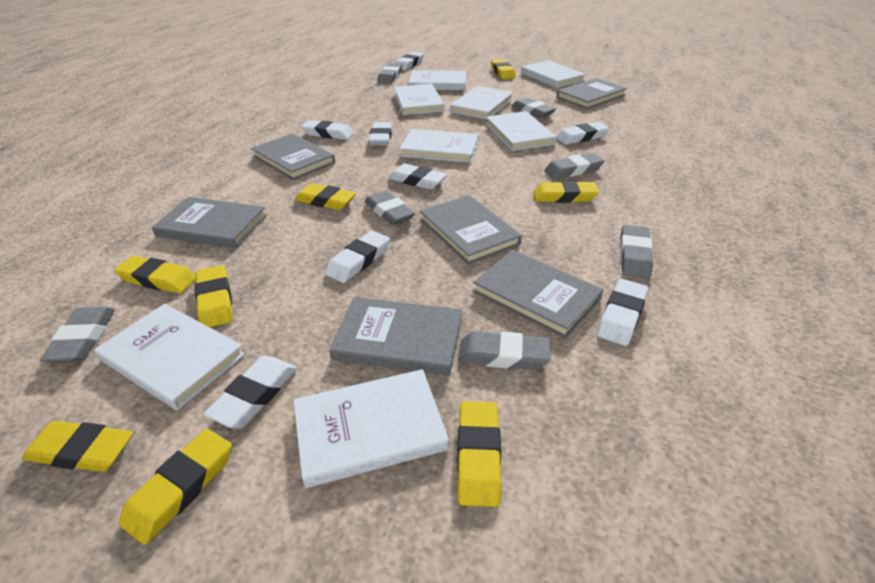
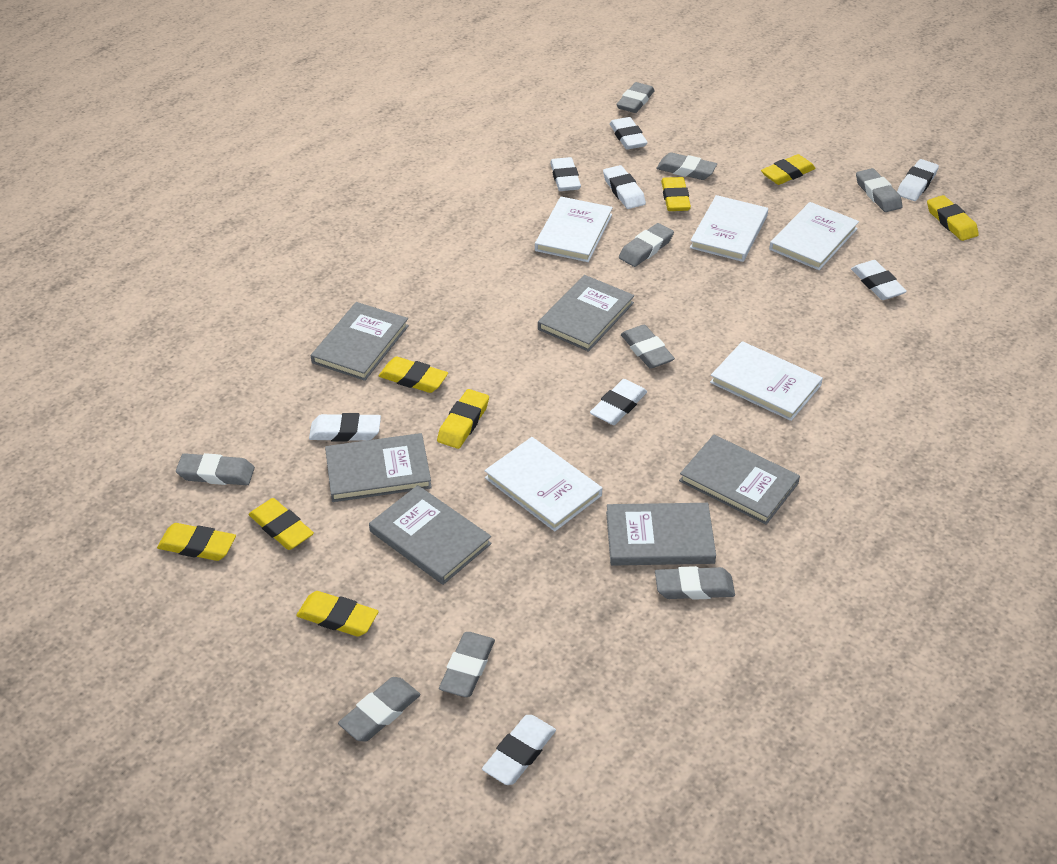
grey eraser: 7 -> 9
white book: 8 -> 5

